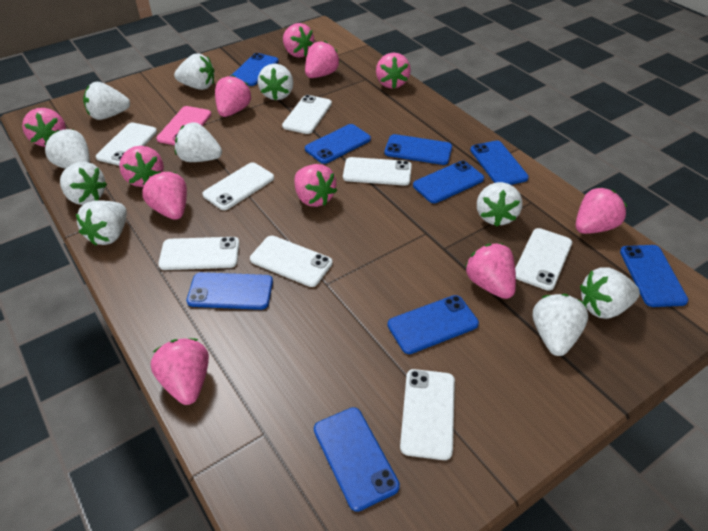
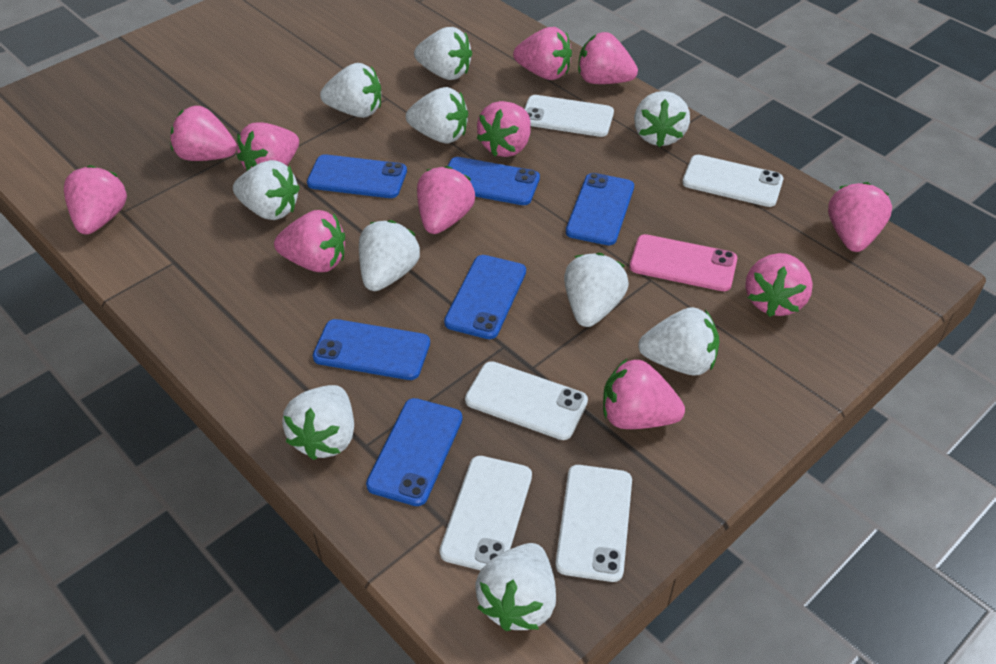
blue phone: 9 -> 6
white phone: 8 -> 5

